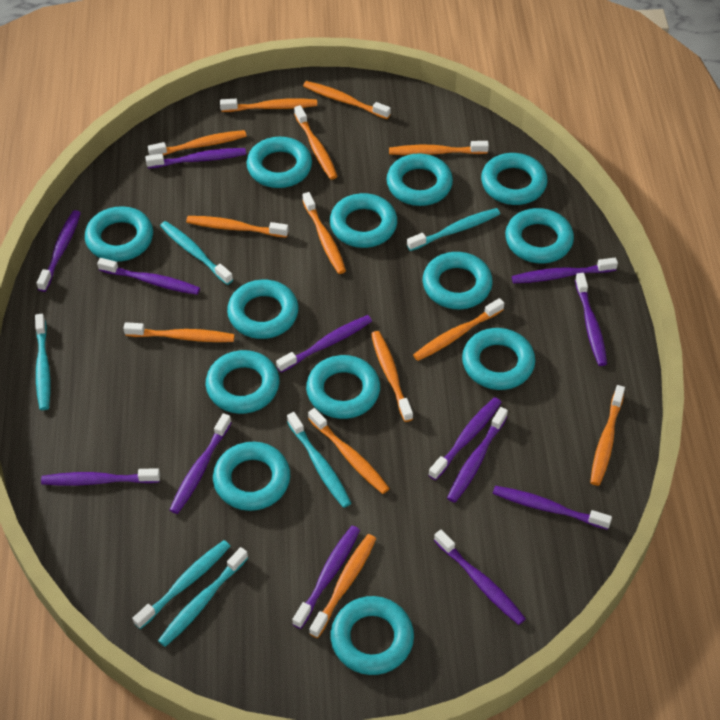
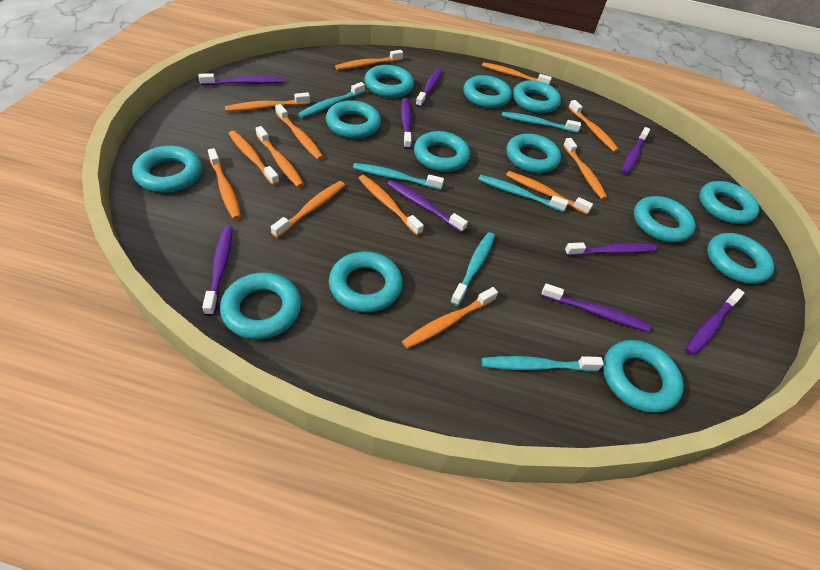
purple toothbrush: 13 -> 9

